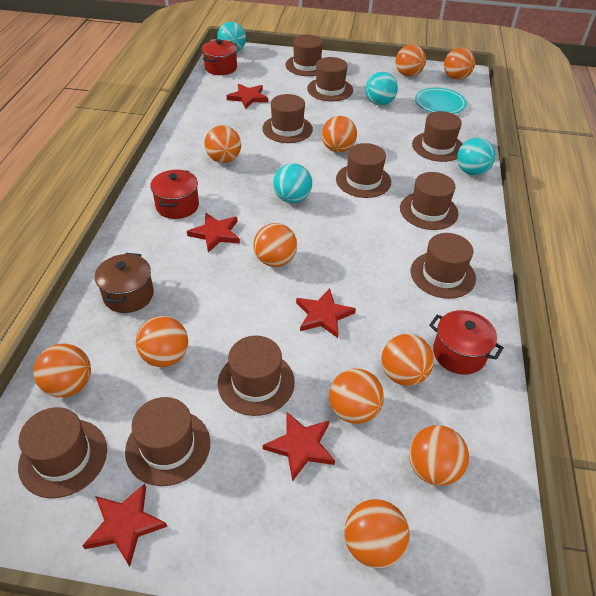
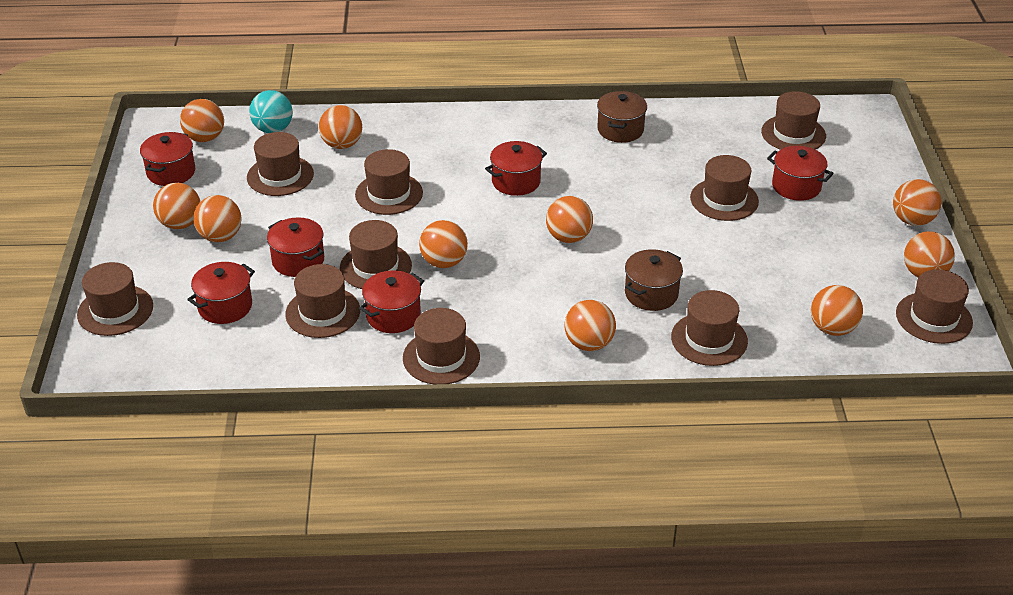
brown pot: 1 -> 2
orange ball: 11 -> 10
red pot: 3 -> 6
red star: 5 -> 0
turquoise ball: 4 -> 1
turquoise plate: 1 -> 0

